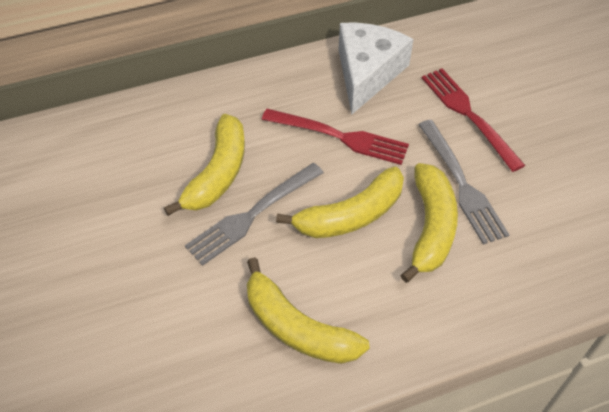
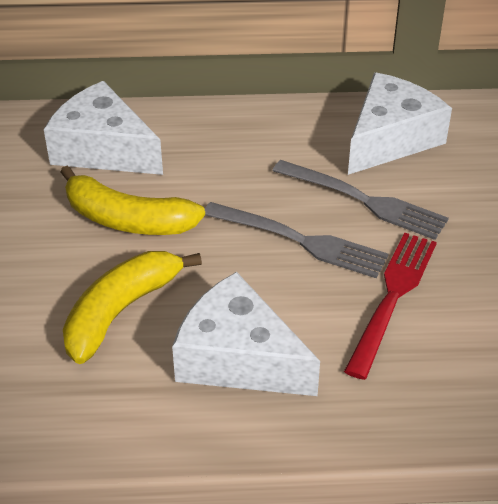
red fork: 2 -> 1
white cheese: 1 -> 3
yellow banana: 4 -> 2

